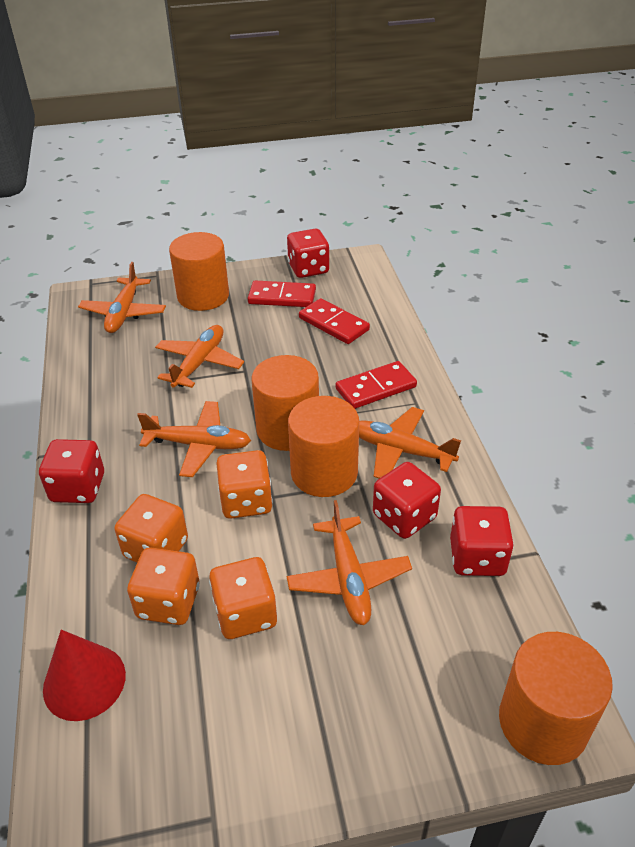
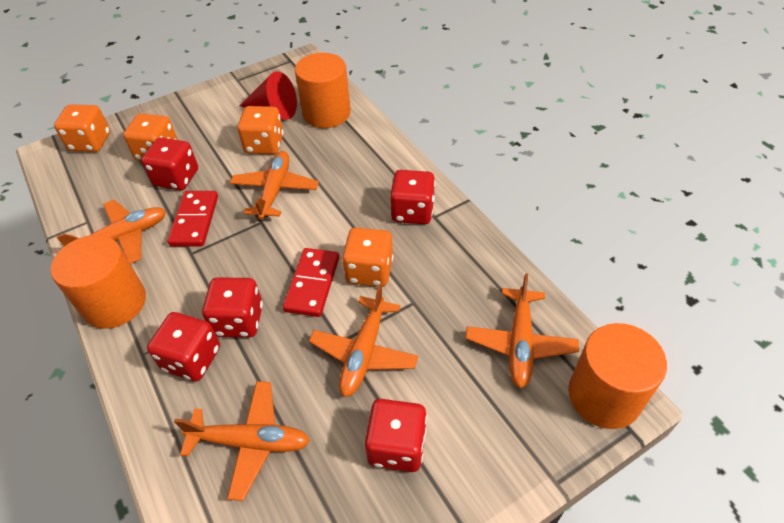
orange cylinder: 4 -> 3
red dice: 4 -> 5
red domino: 3 -> 2

